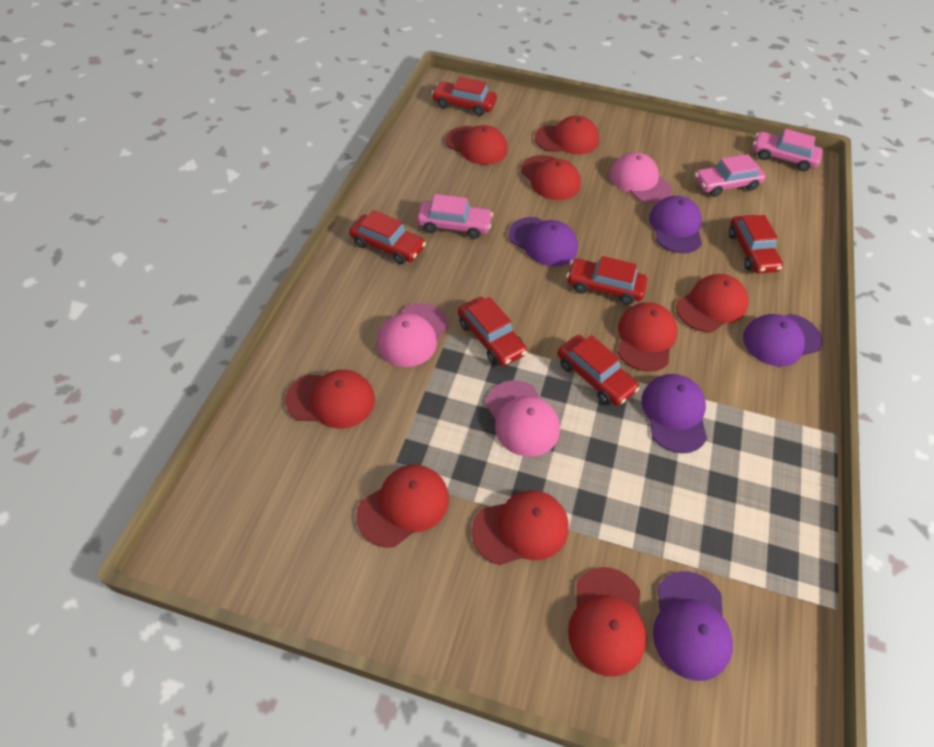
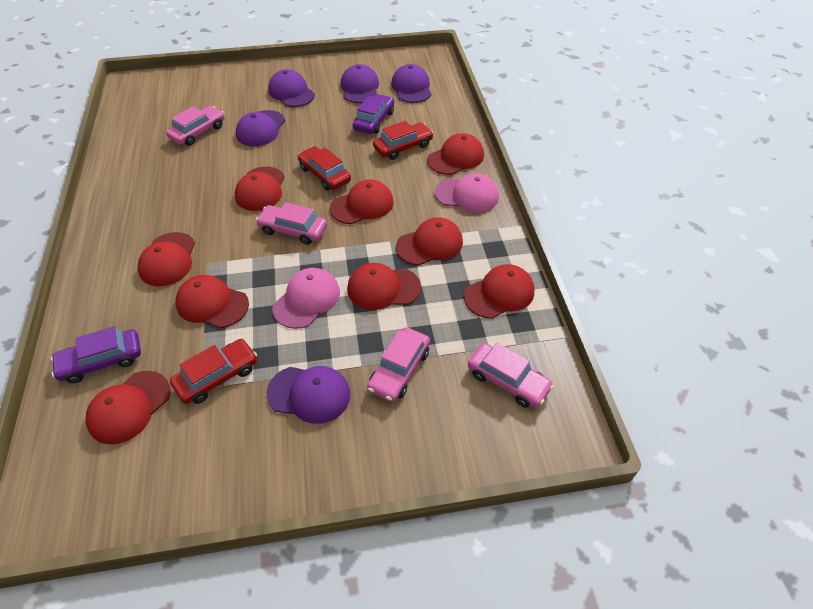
pink cap: 3 -> 2
pink car: 3 -> 4
purple car: 0 -> 2
red car: 6 -> 3

